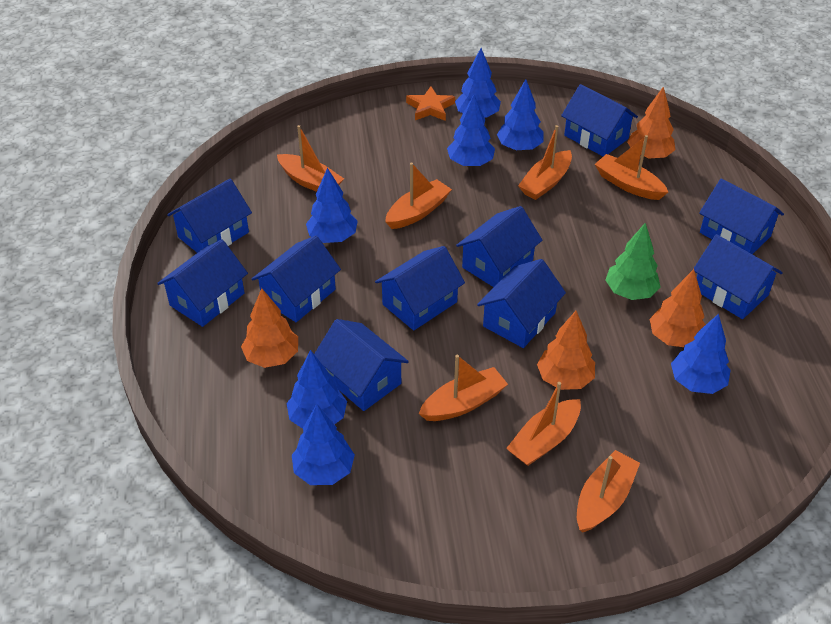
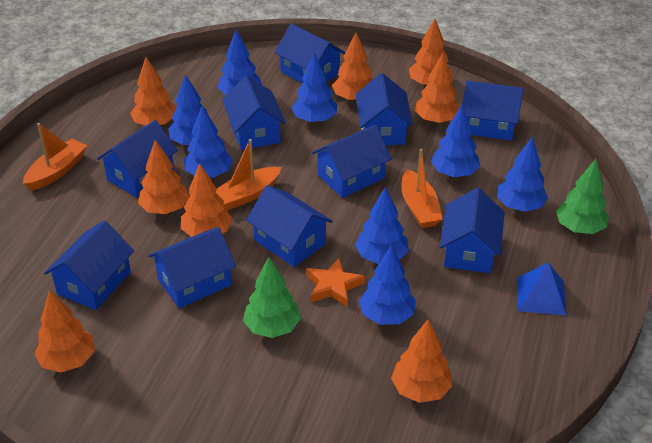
blue pyramid: 0 -> 1
blue tree: 7 -> 8
green tree: 1 -> 2
orange boat: 7 -> 3
orange tree: 4 -> 8

